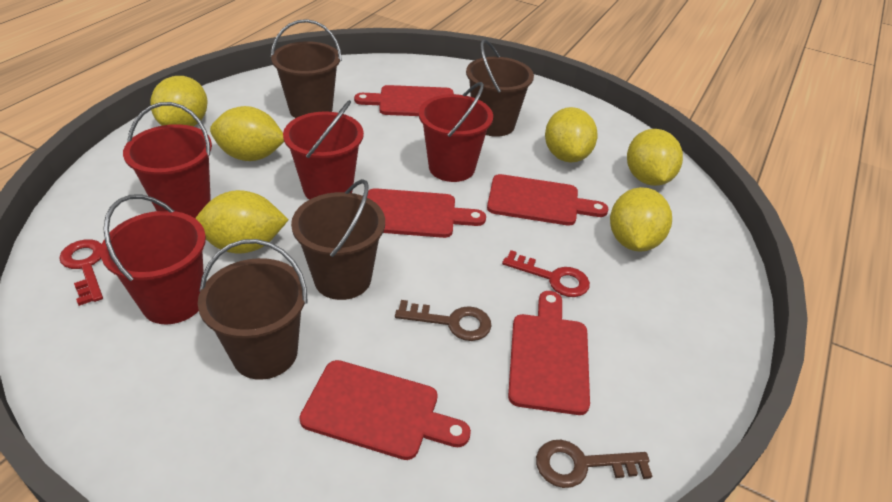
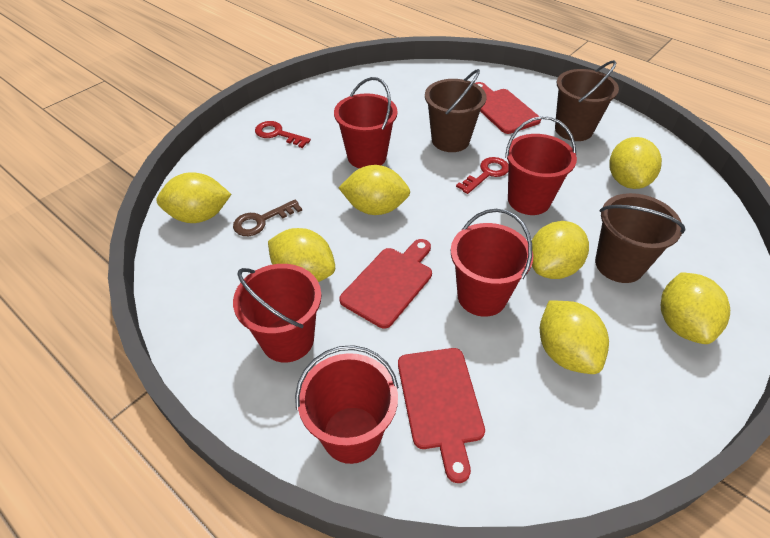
brown bucket: 4 -> 3
brown key: 2 -> 1
red bucket: 4 -> 5
red cutting board: 5 -> 3
yellow lemon: 6 -> 7

